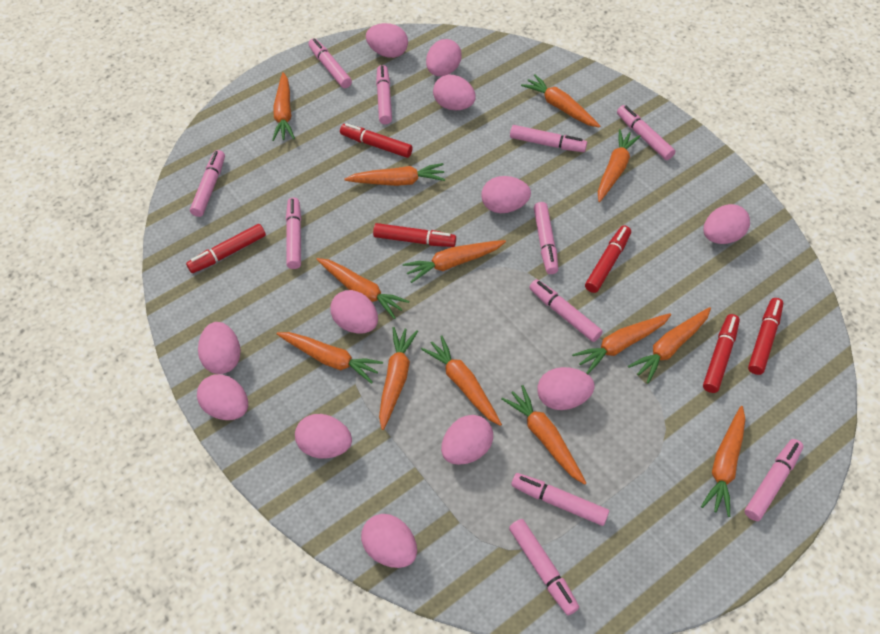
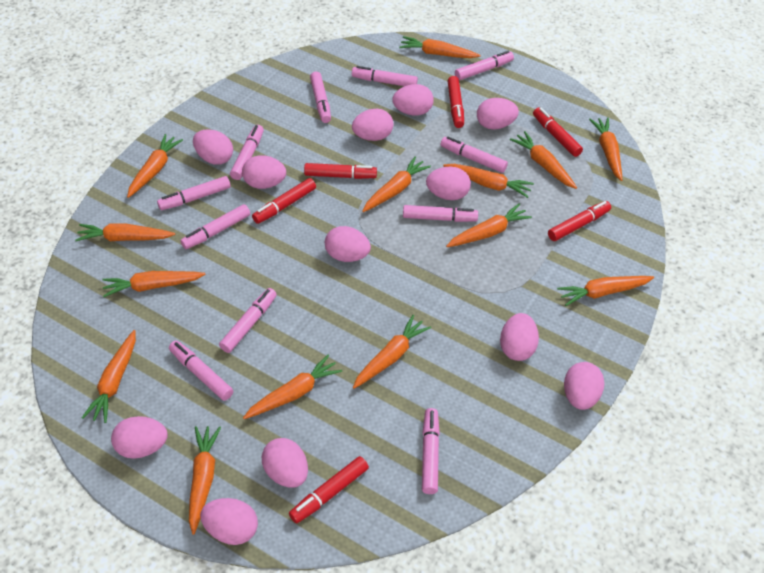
orange carrot: 13 -> 14

